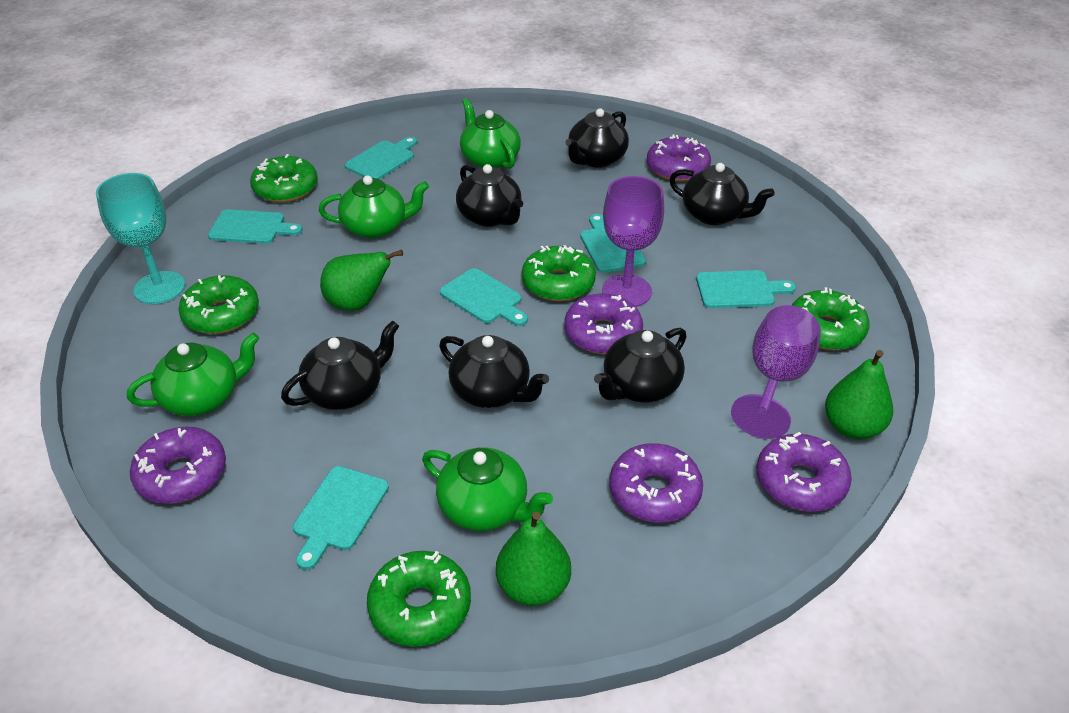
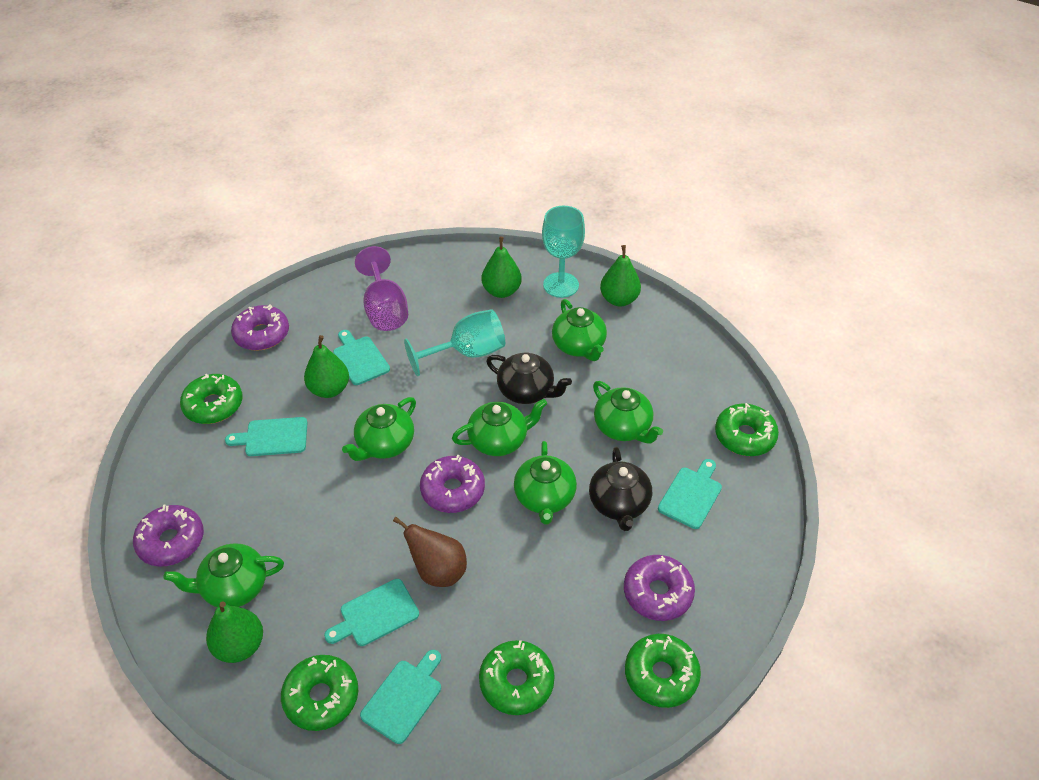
black teapot: 6 -> 2
brown pear: 0 -> 1
green pear: 3 -> 4
green teapot: 4 -> 6
purple donut: 5 -> 4
purple goblet: 2 -> 1
turquoise cutting board: 6 -> 5
turquoise goblet: 1 -> 2

